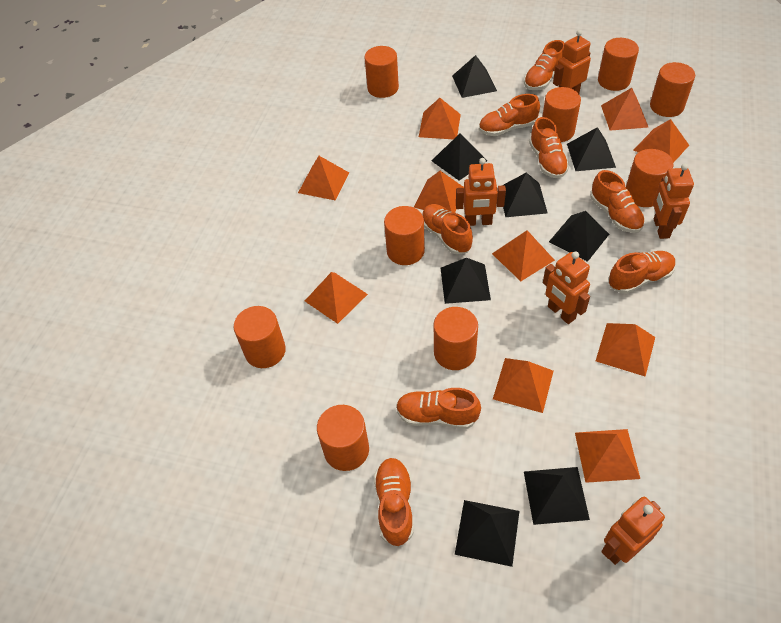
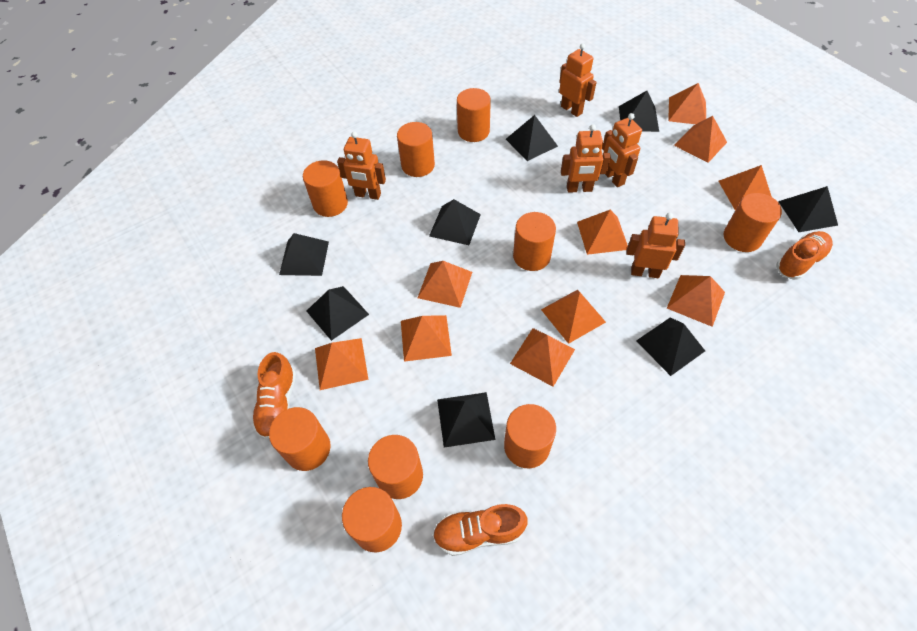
orange shoe: 8 -> 3

